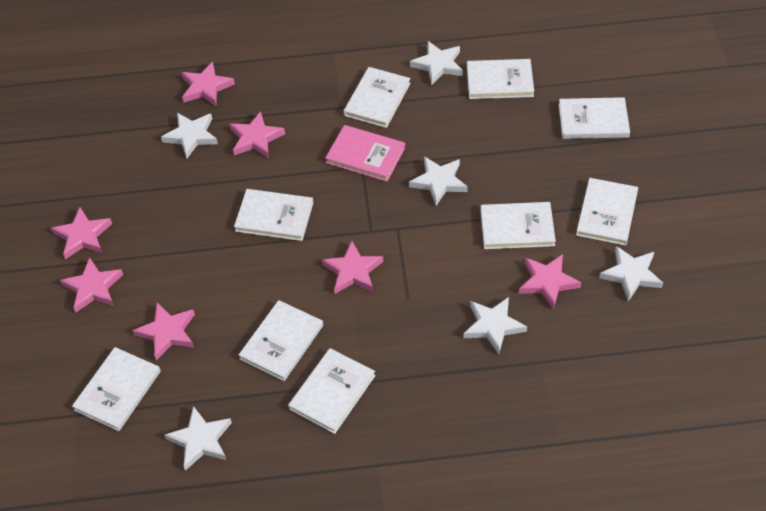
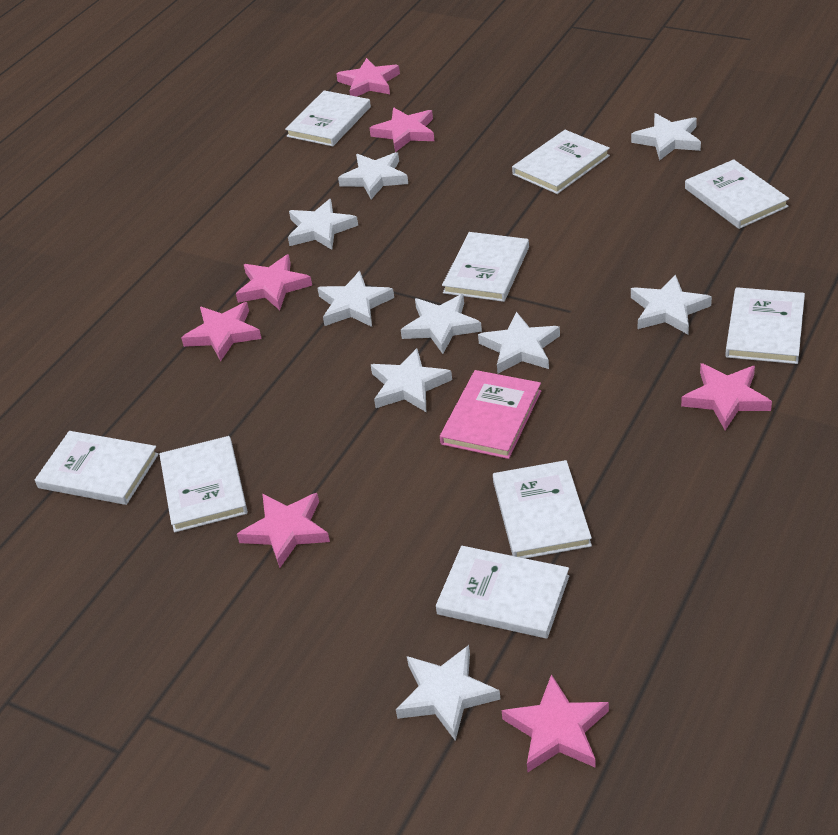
white star: 6 -> 9

